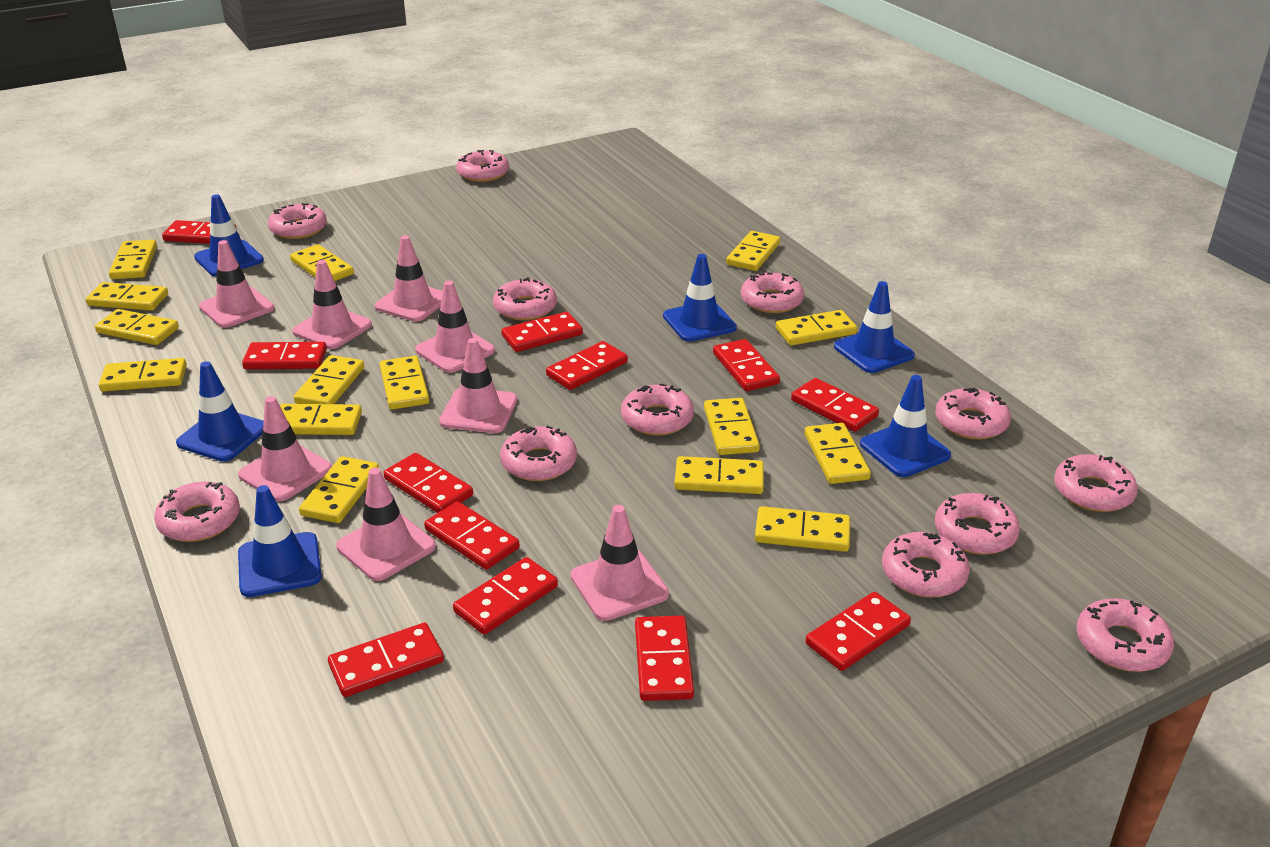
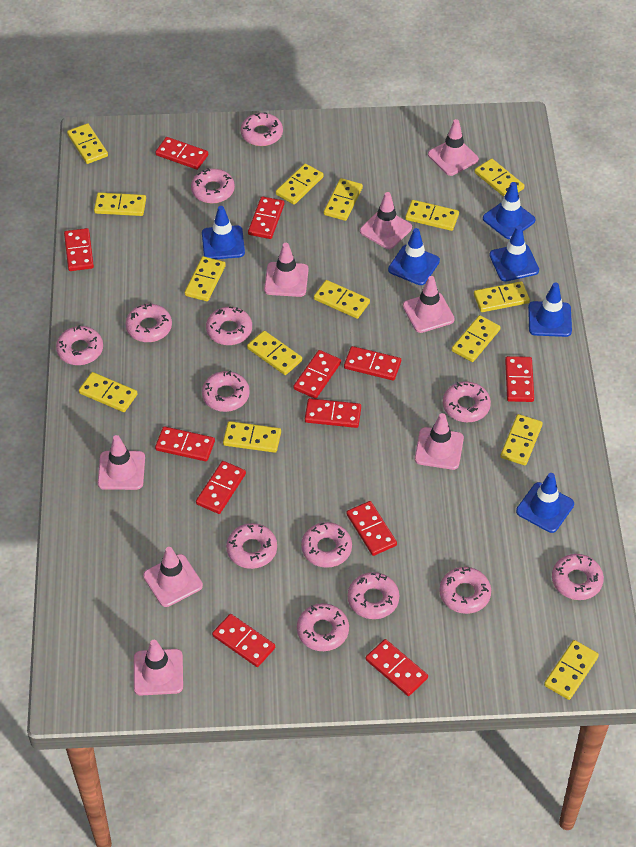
pink donut: 12 -> 13

